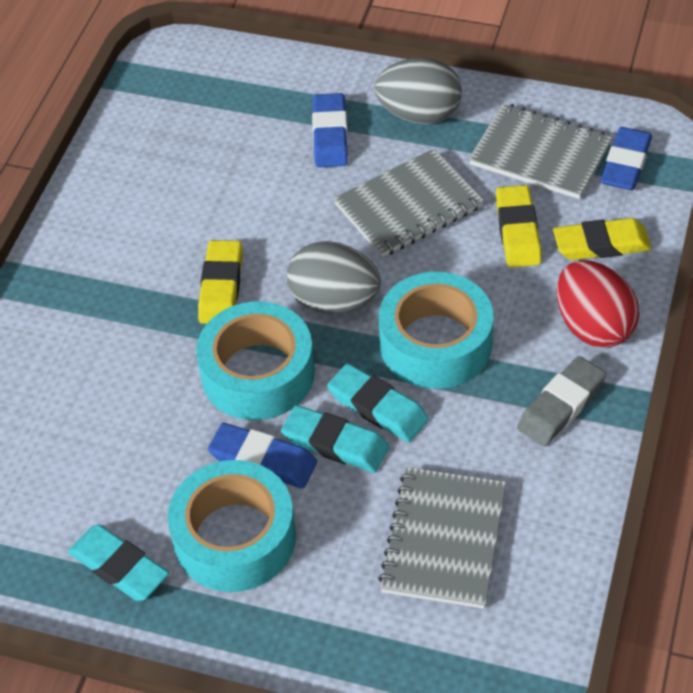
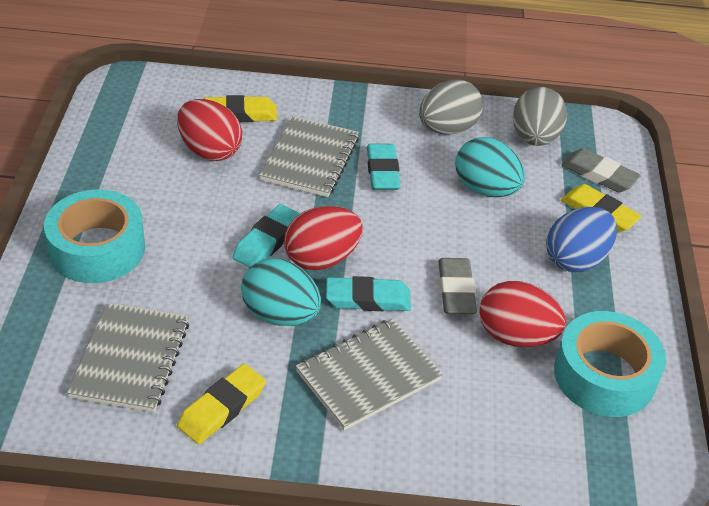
blue egg: 0 -> 1
blue eraser: 3 -> 0
grey eraser: 1 -> 2
red egg: 1 -> 3
turquoise egg: 0 -> 2
turquoise tape: 3 -> 2

